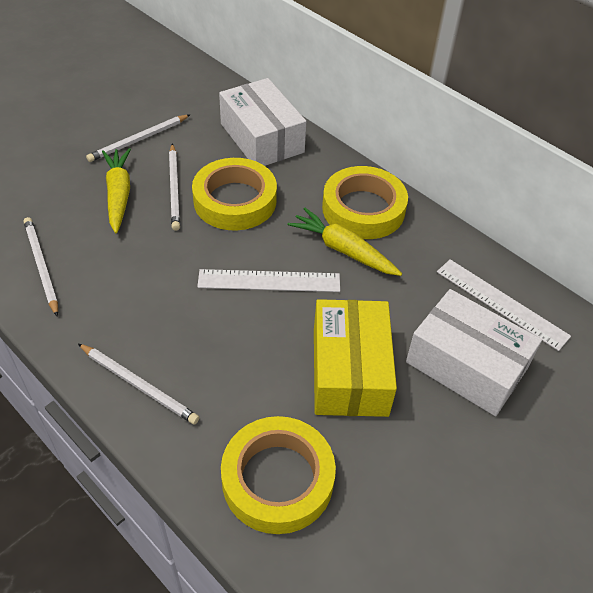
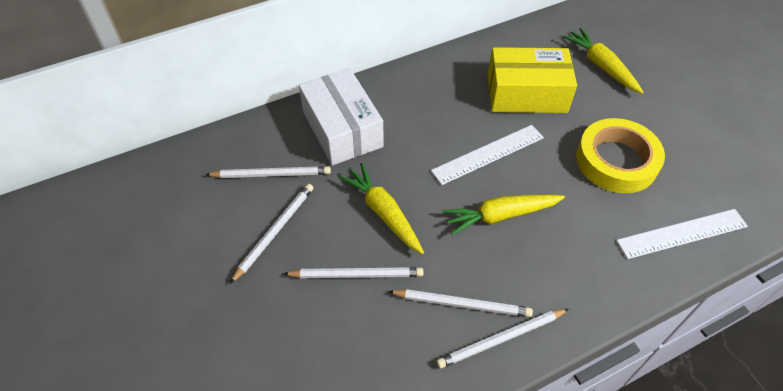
white box: 2 -> 1
white pencil: 4 -> 5
yellow carrot: 2 -> 3
yellow tape: 3 -> 1

